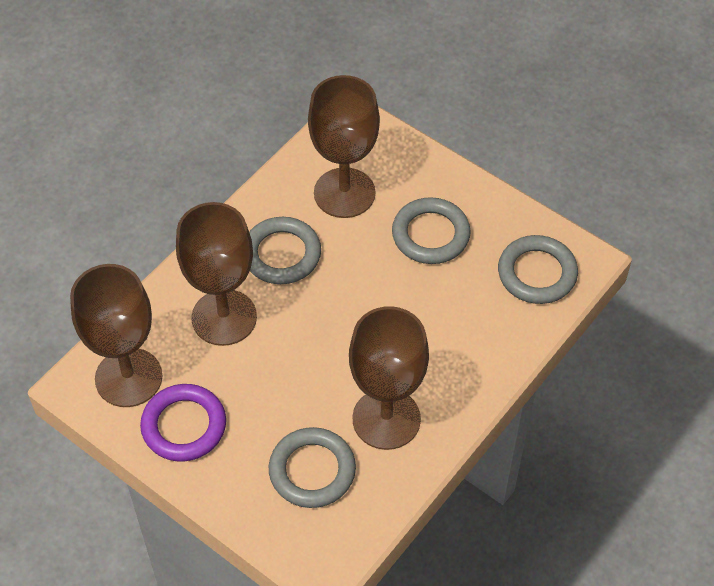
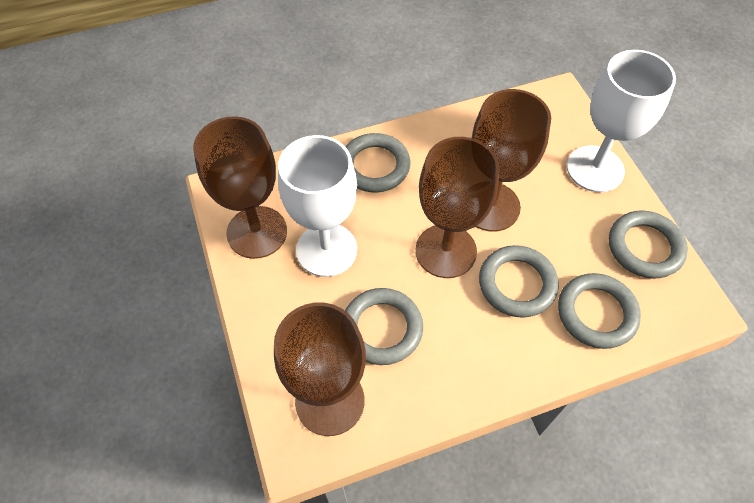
grey ring: 4 -> 5
purple ring: 1 -> 0
white goblet: 0 -> 2

